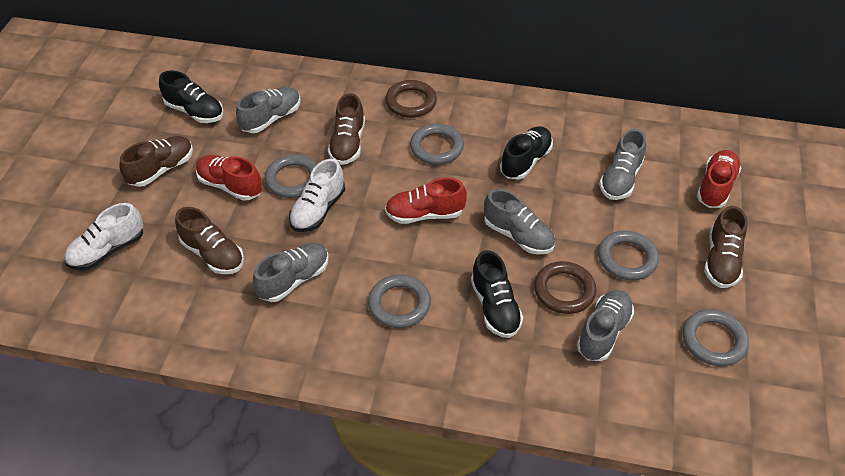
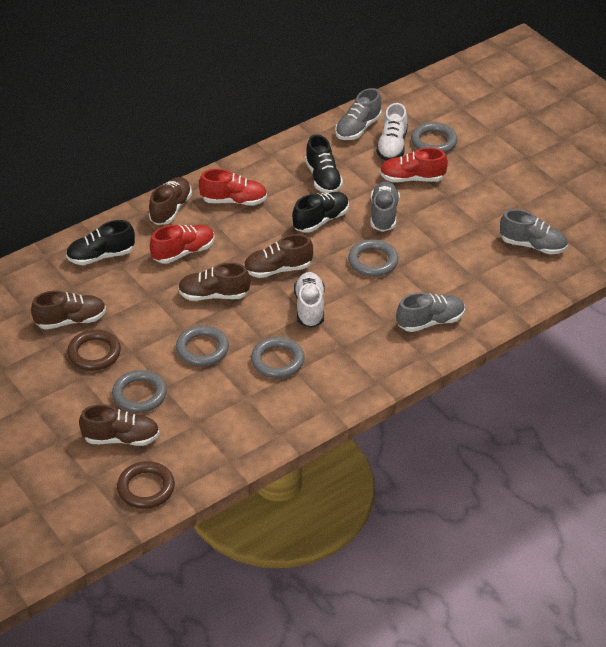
brown shoe: 4 -> 5
grey shoe: 5 -> 4

